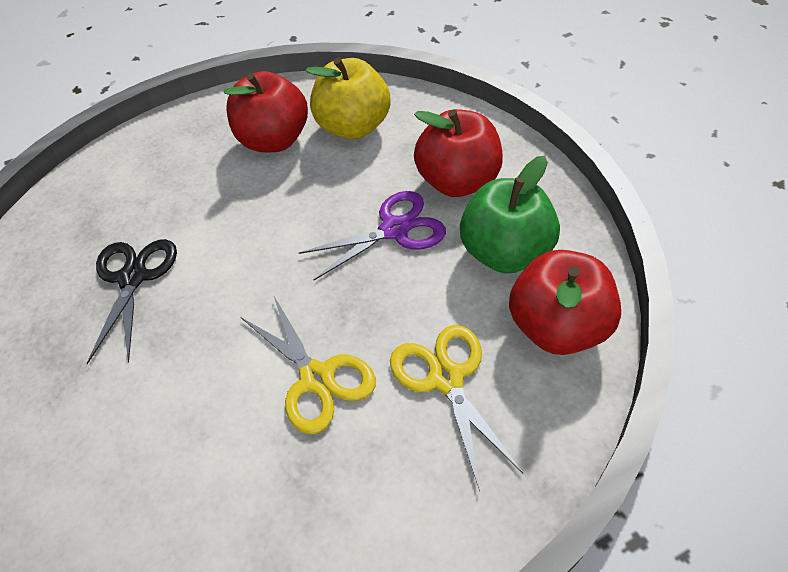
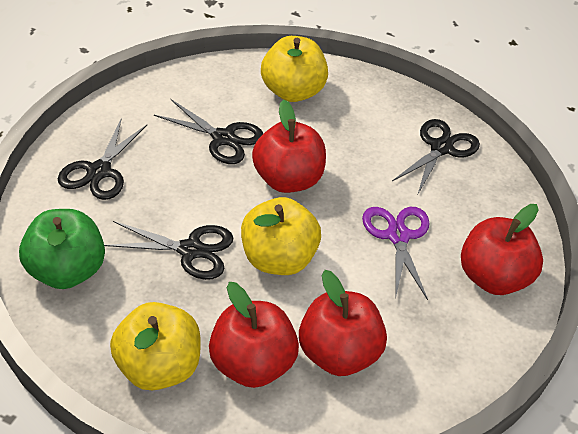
black scissors: 1 -> 4
red apple: 3 -> 4
yellow apple: 1 -> 3
yellow scissors: 2 -> 0

